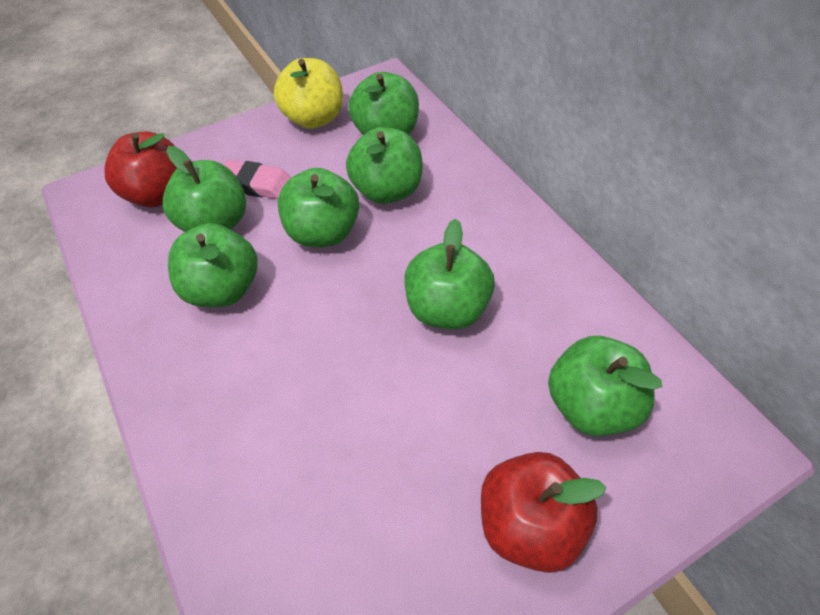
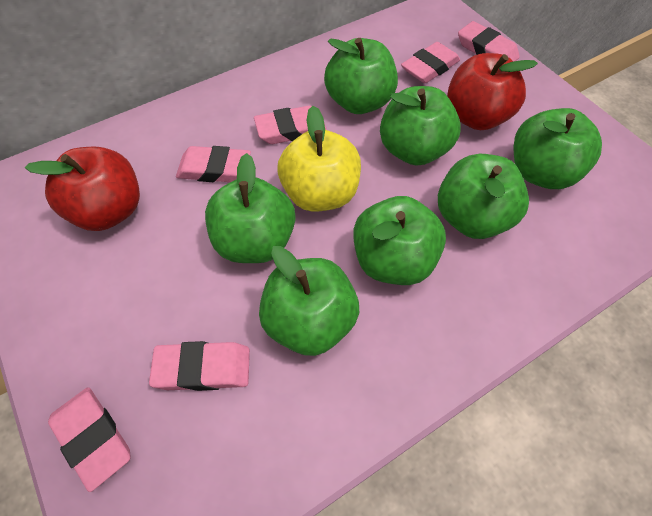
pink eraser: 1 -> 6

